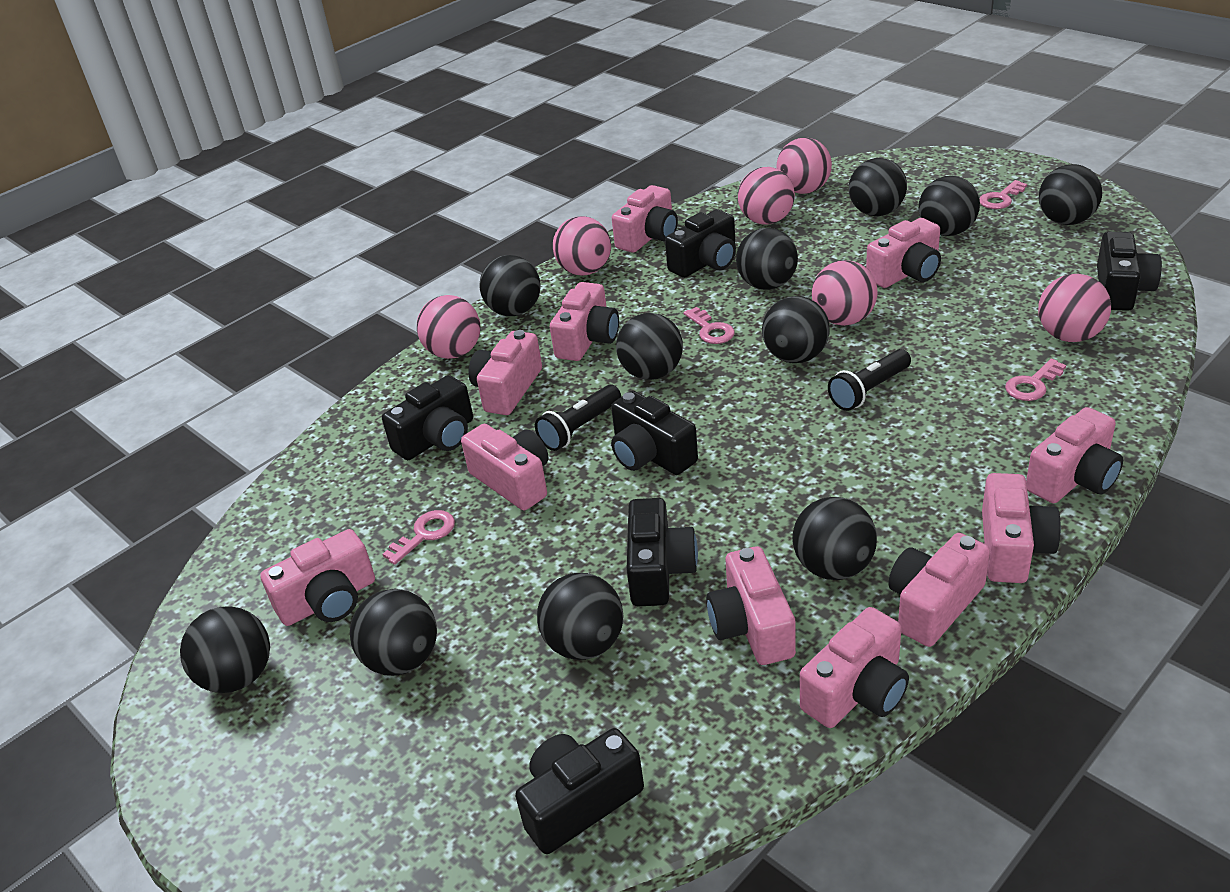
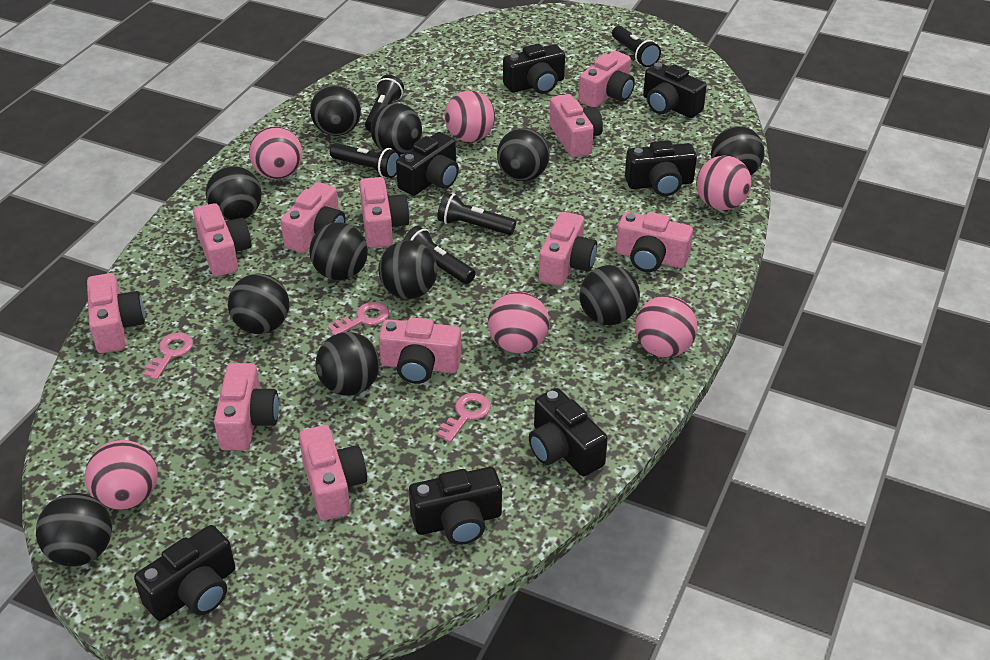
black camera: 6 -> 7
black flashlight: 2 -> 5
pink key: 4 -> 3

